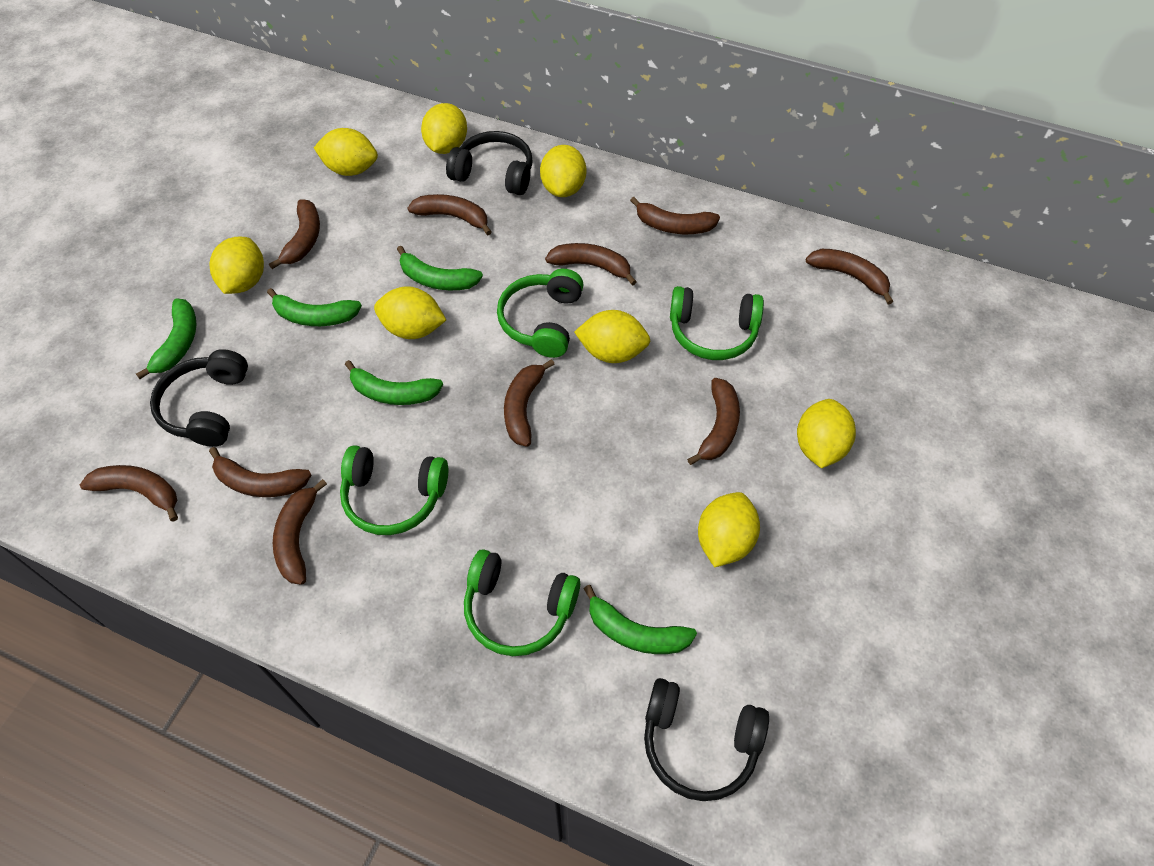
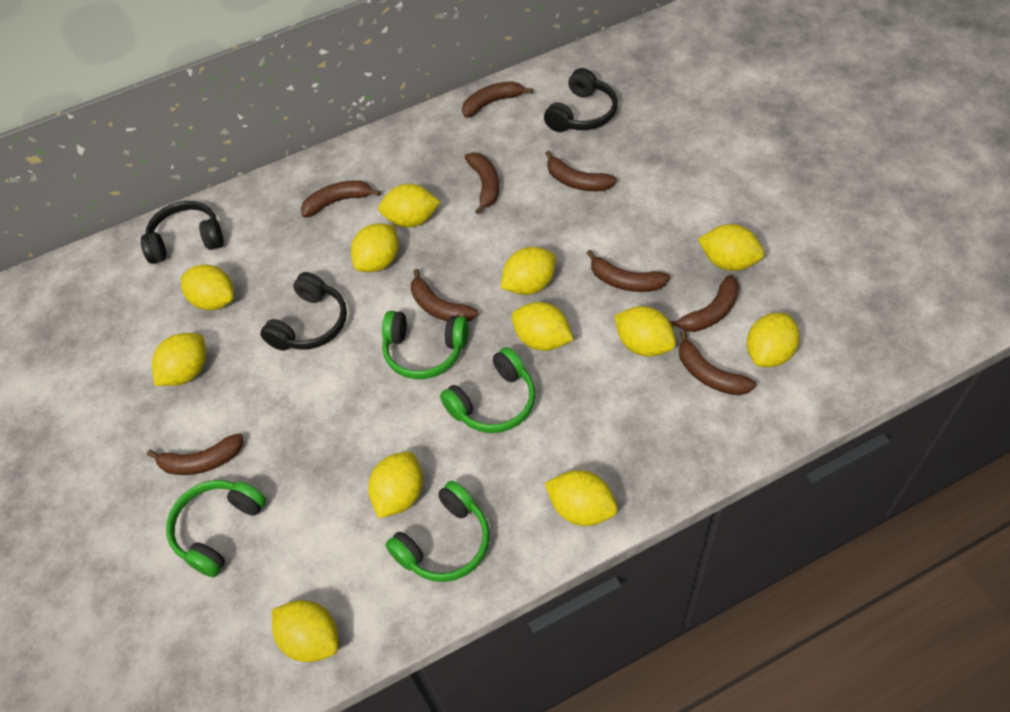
brown banana: 10 -> 9
green banana: 5 -> 0
yellow lemon: 8 -> 12

